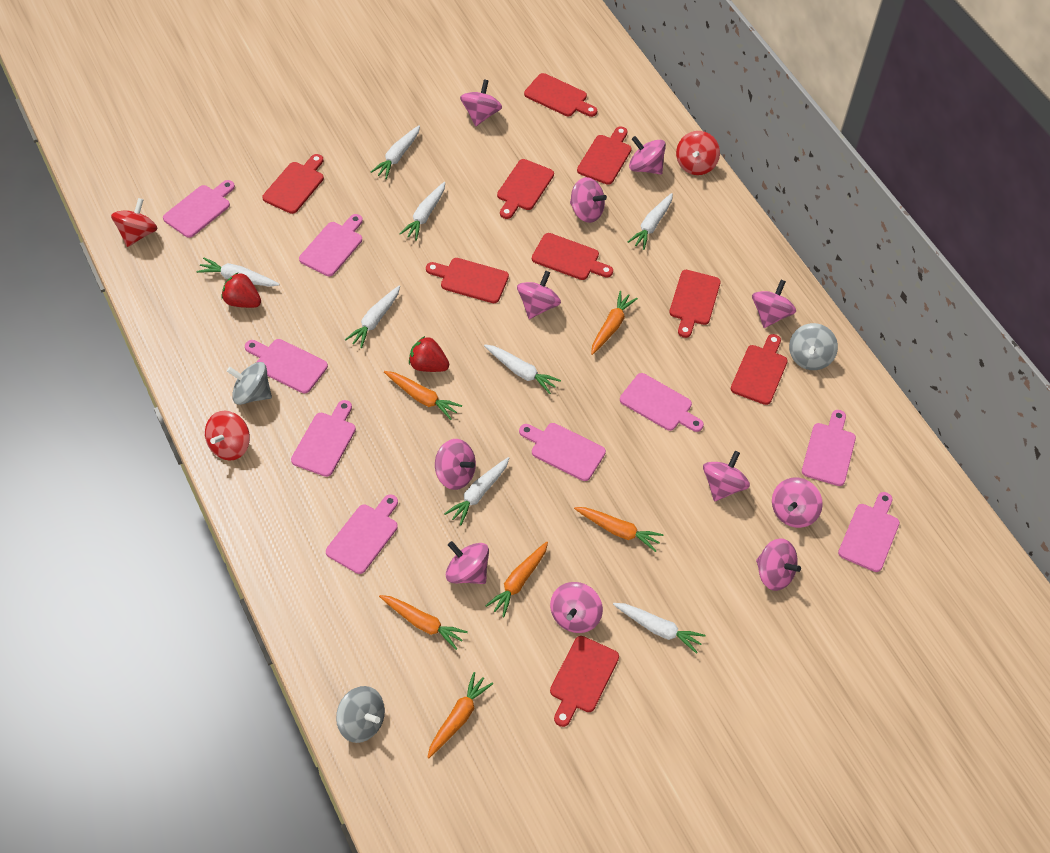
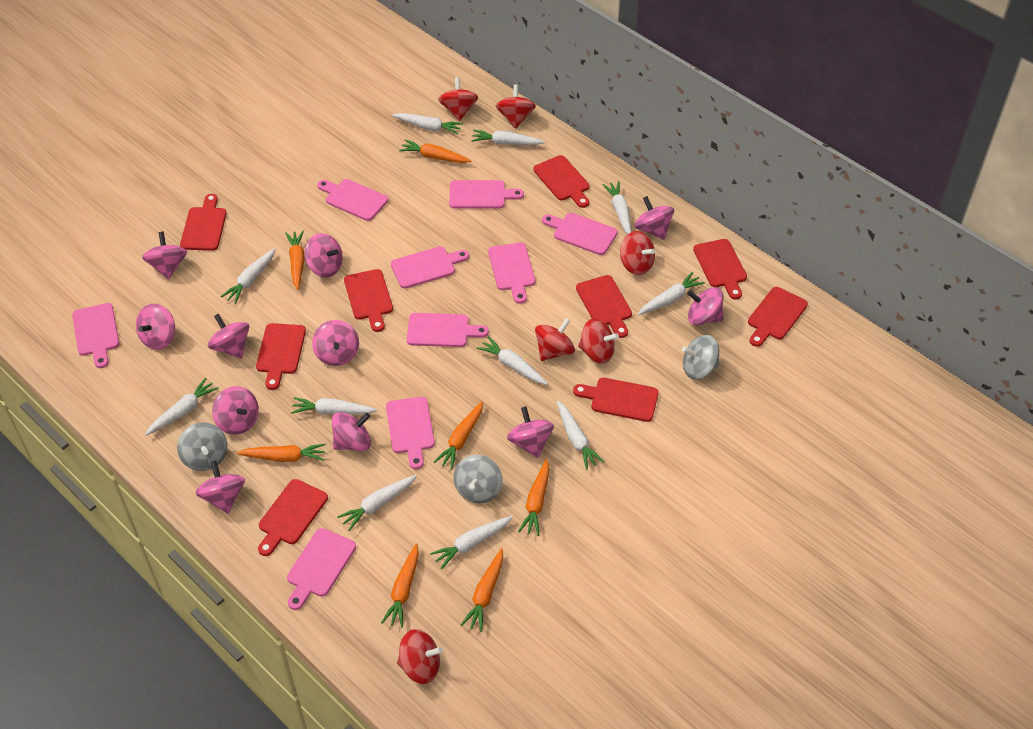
orange carrot: 6 -> 7
red spinning top: 3 -> 6
red strawberry: 2 -> 0
white carrot: 8 -> 11

